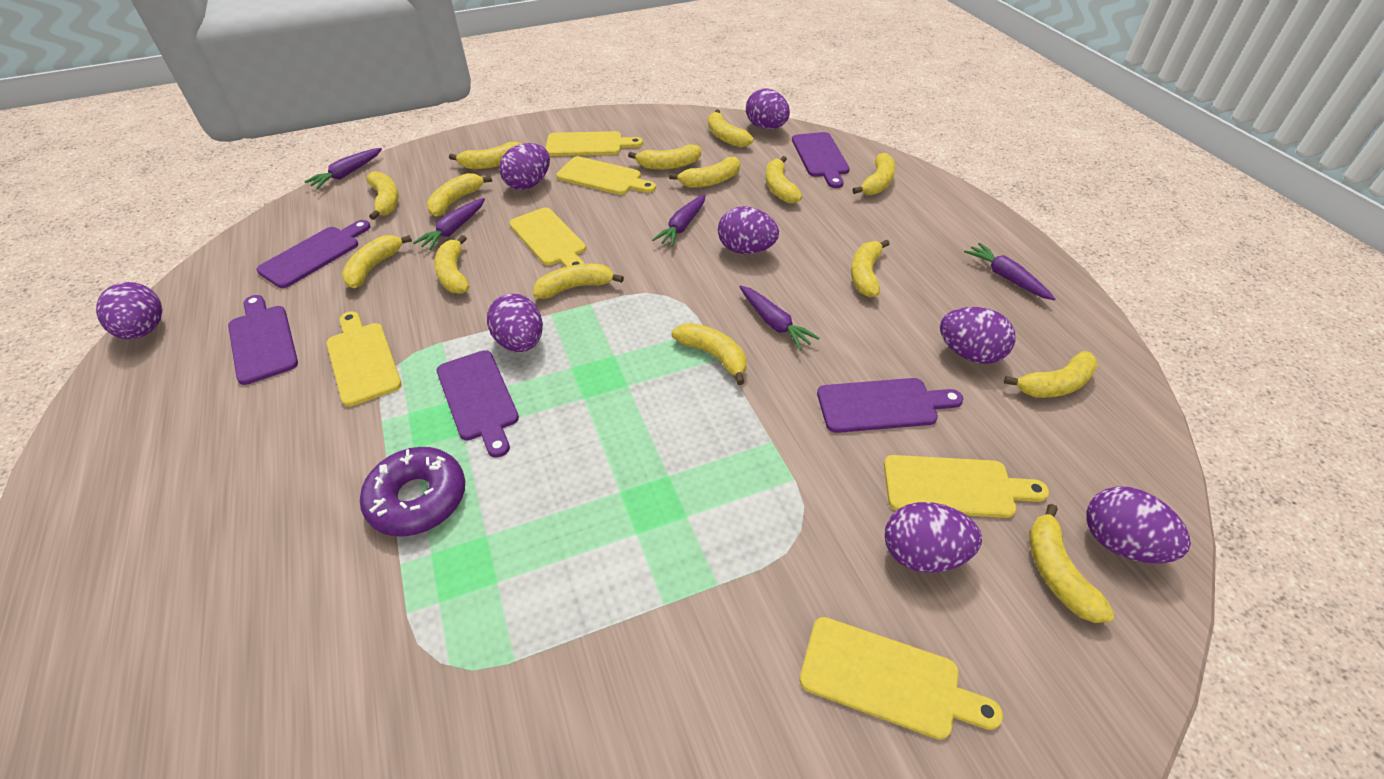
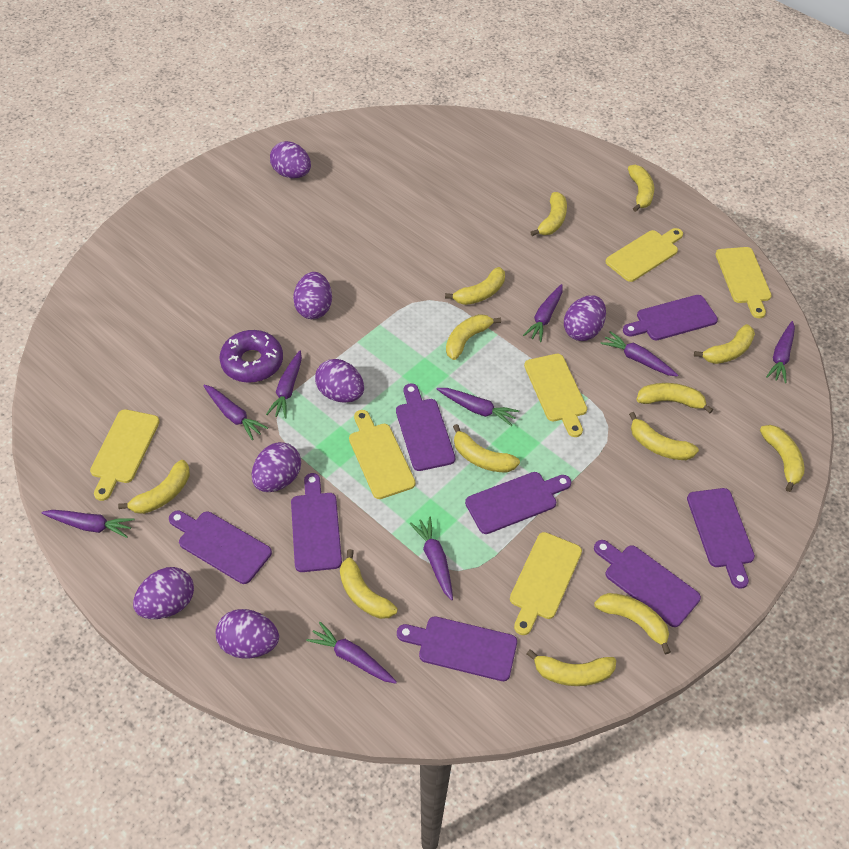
purple carrot: 5 -> 9
purple cutting board: 5 -> 8
purple egg: 8 -> 7
yellow banana: 15 -> 13

